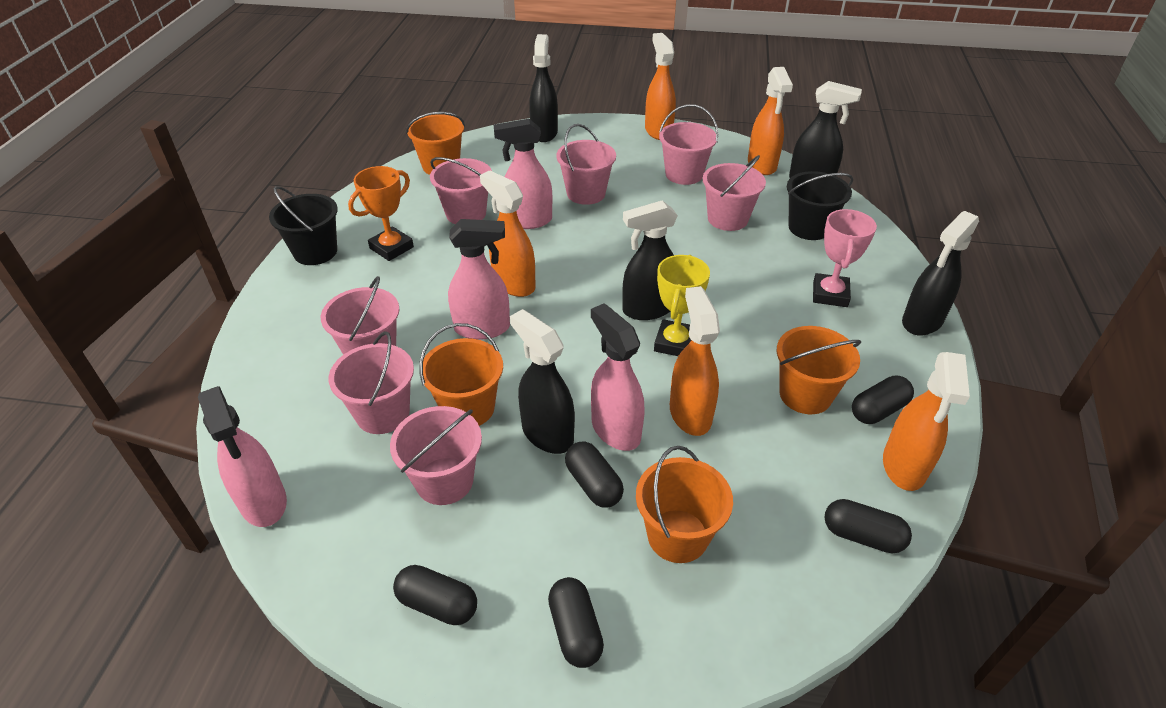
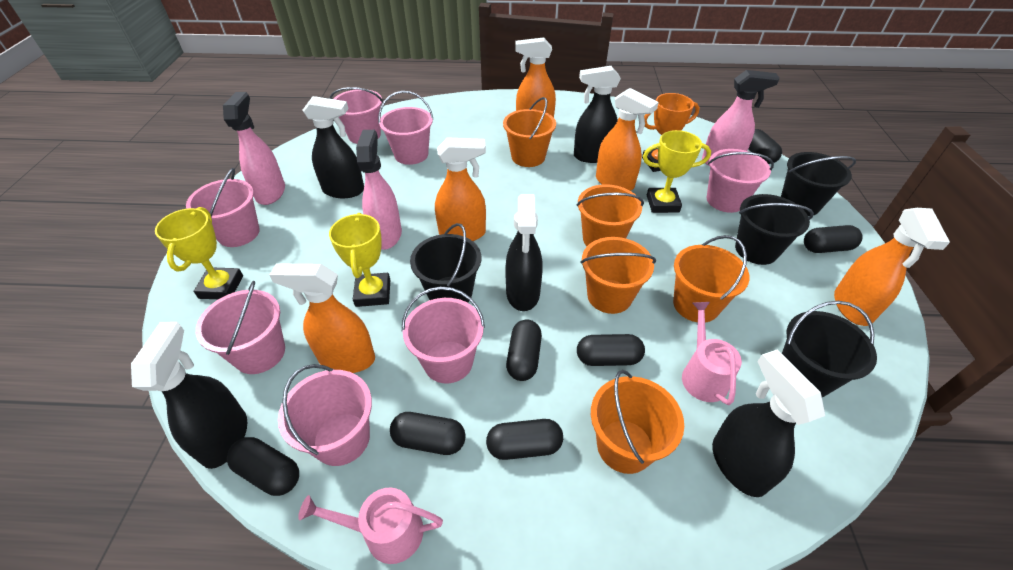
black bucket: 2 -> 4
black capsule: 5 -> 7
orange bucket: 4 -> 5
pink spray bottle: 4 -> 3
pink trophy: 1 -> 0
pink watering can: 0 -> 2
yellow trophy: 1 -> 3

